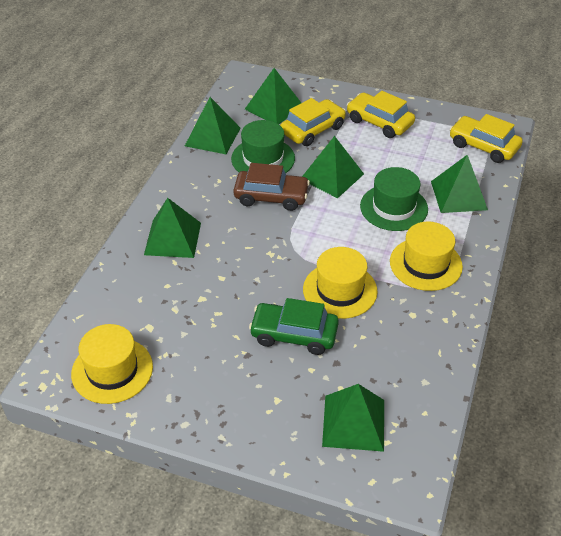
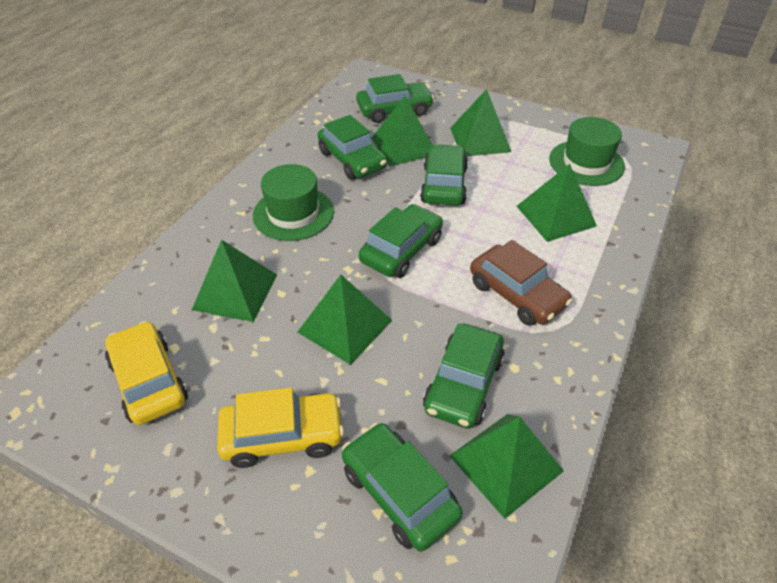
green car: 1 -> 6
yellow car: 3 -> 2
yellow hat: 3 -> 0

